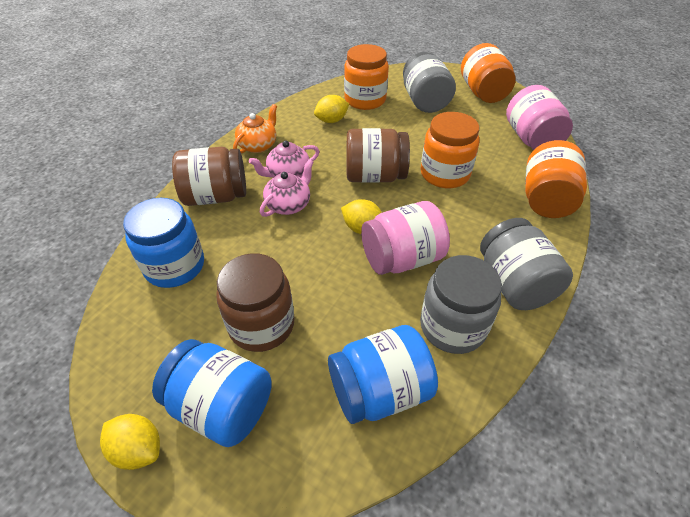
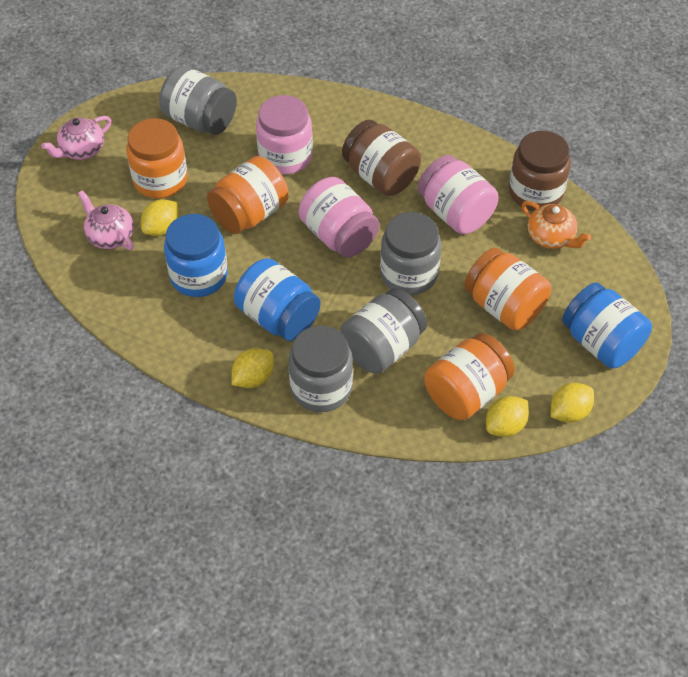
brown jar: 3 -> 2
grey jar: 3 -> 4
pink jar: 2 -> 3
yellow lemon: 3 -> 4

